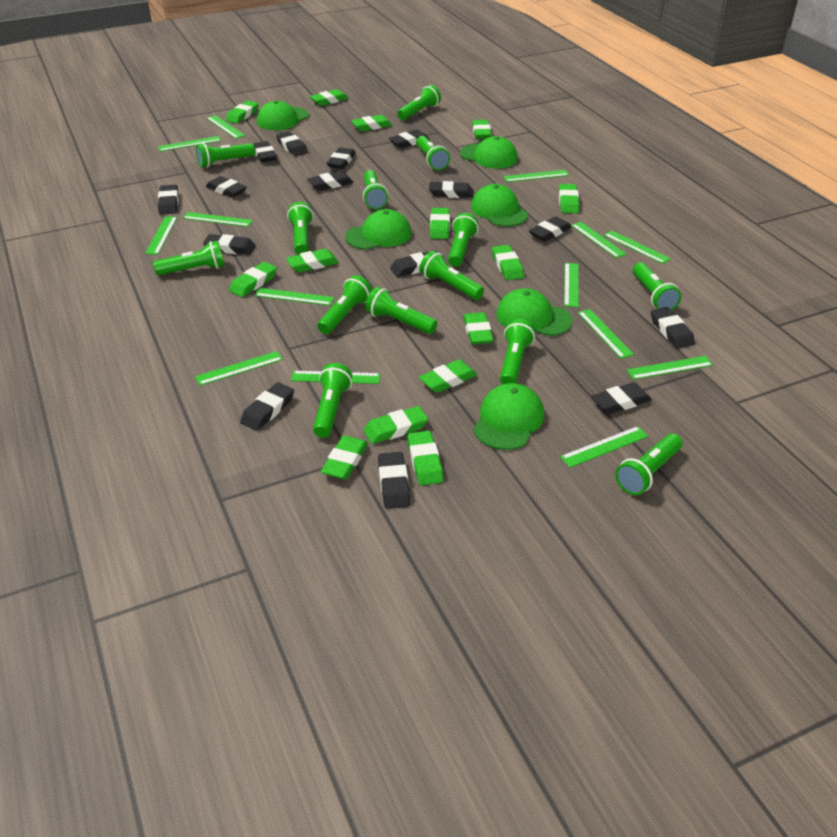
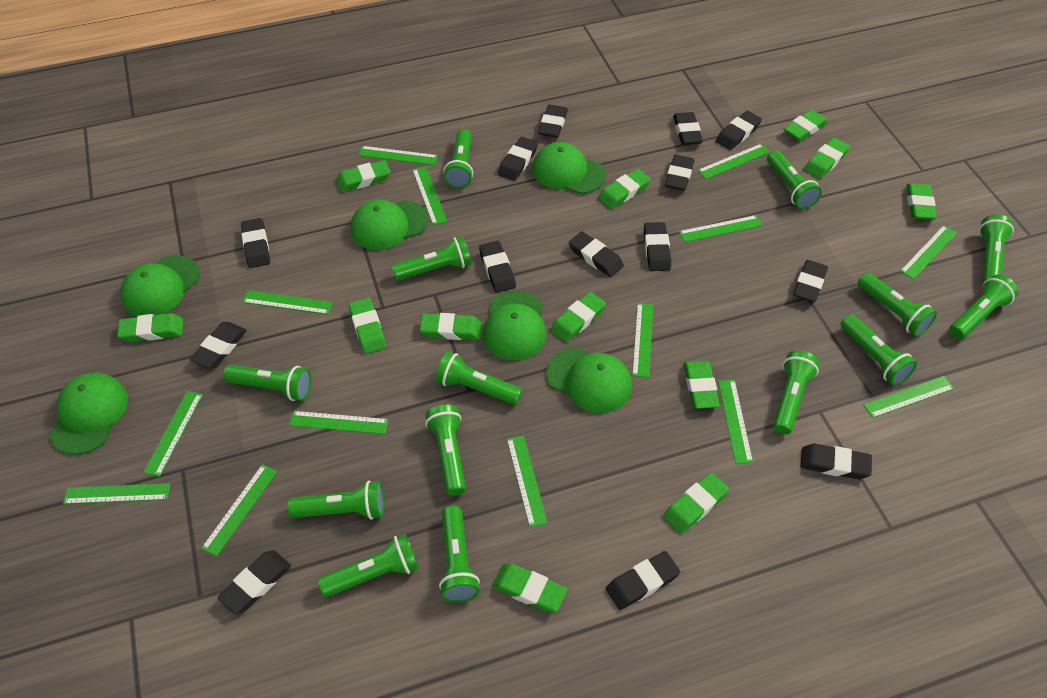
black eraser: 15 -> 14
green eraser: 14 -> 12

